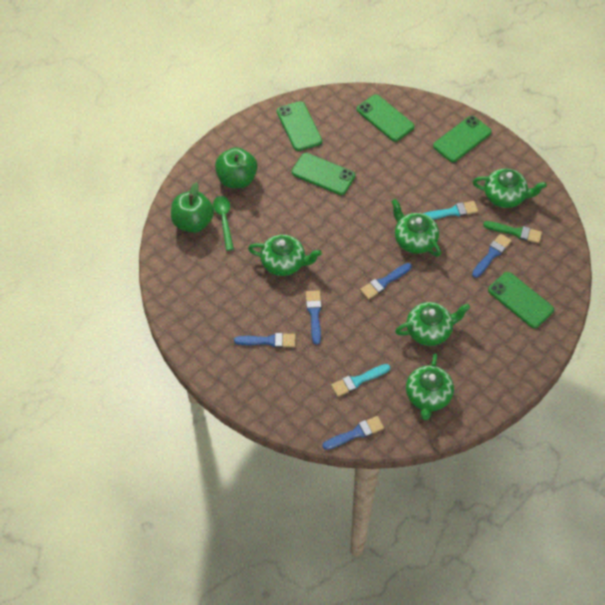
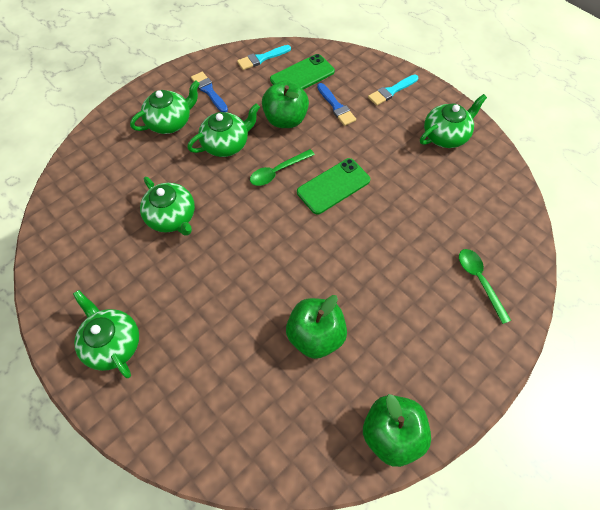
blue brush: 5 -> 2
green apple: 2 -> 3
green brush: 1 -> 0
green phone: 5 -> 2
green spoon: 1 -> 2

